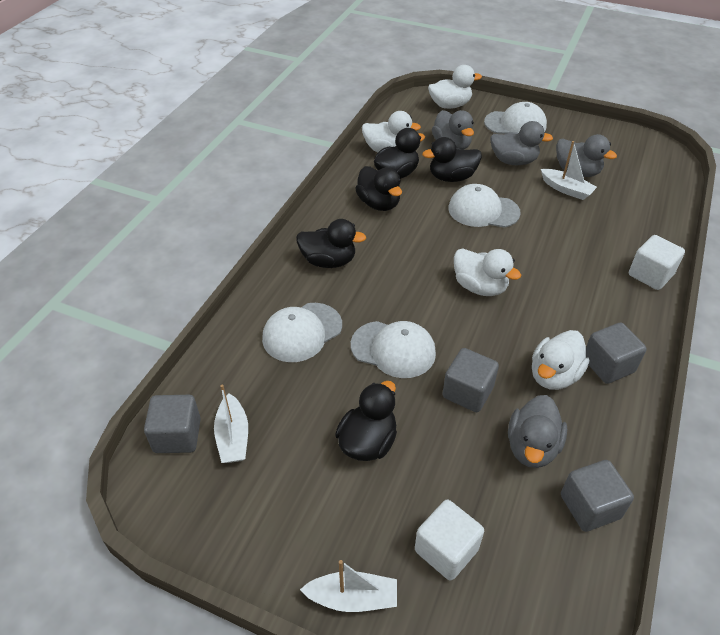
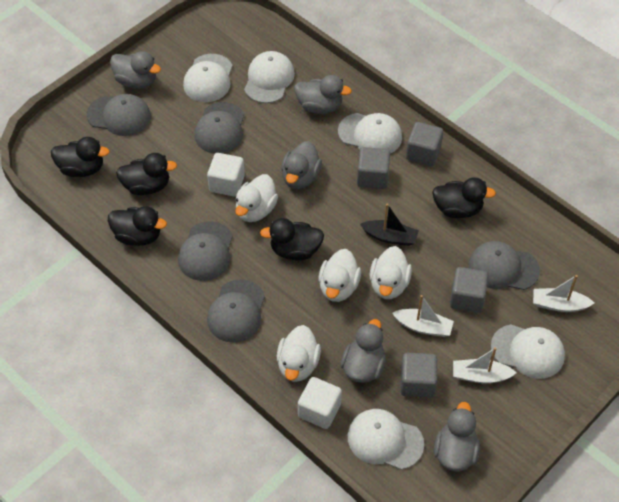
black boat: 0 -> 1
grey cap: 0 -> 5
grey duck: 4 -> 5
white cap: 4 -> 5

